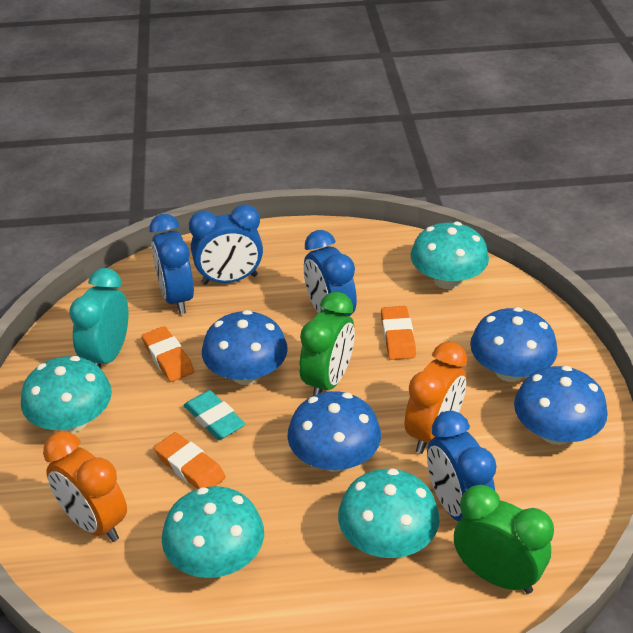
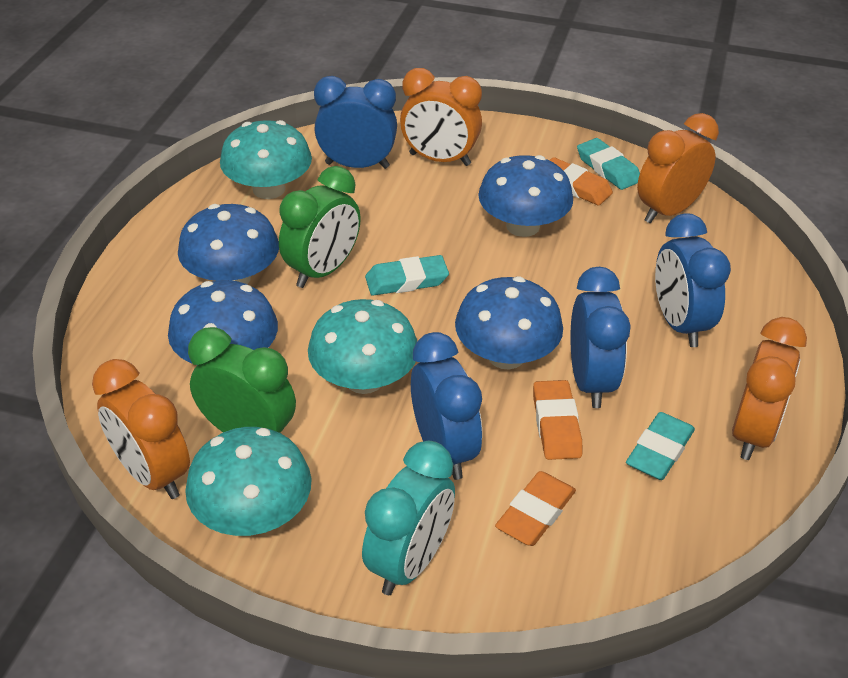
orange clock: 2 -> 4
turquoise eraser: 1 -> 3
turquoise mushroom: 4 -> 3

